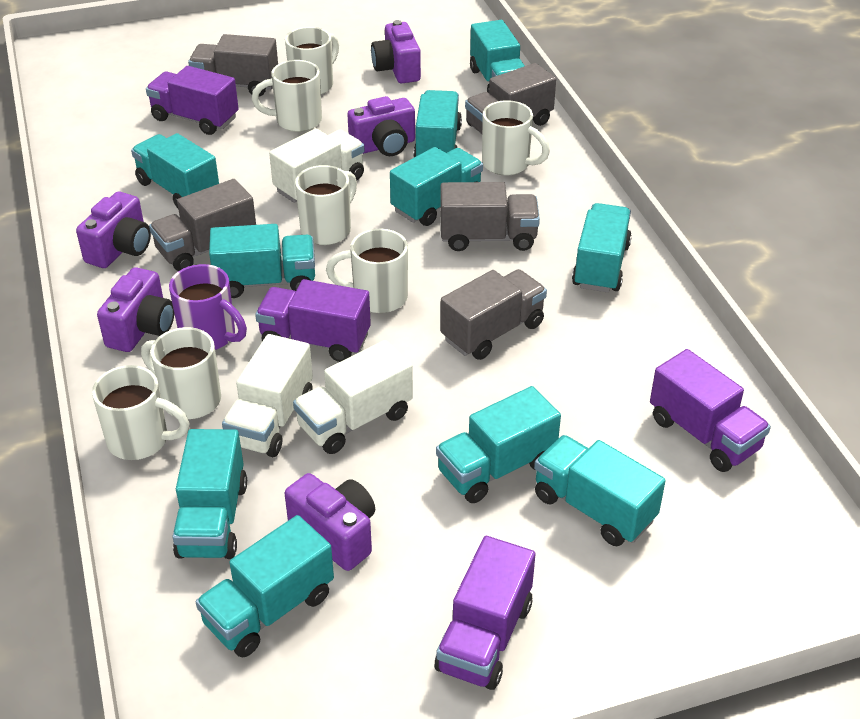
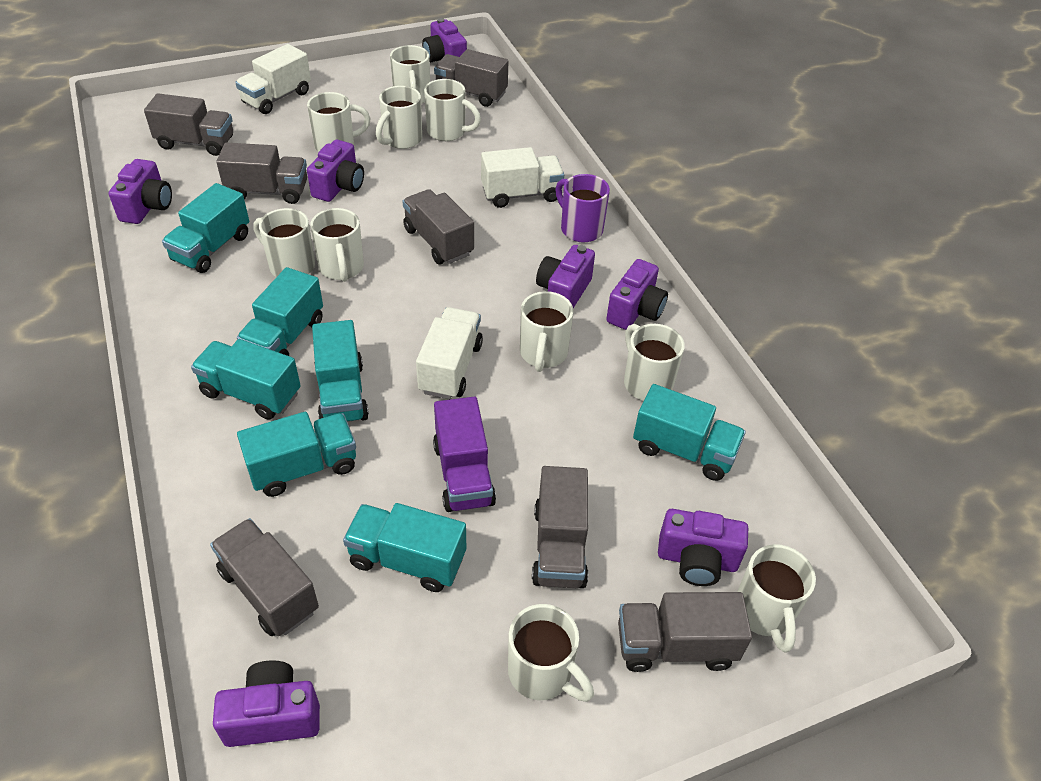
grey truck: 5 -> 7
purple camera: 5 -> 7
purple truck: 4 -> 1
turquoise truck: 10 -> 7
white mug: 7 -> 10

